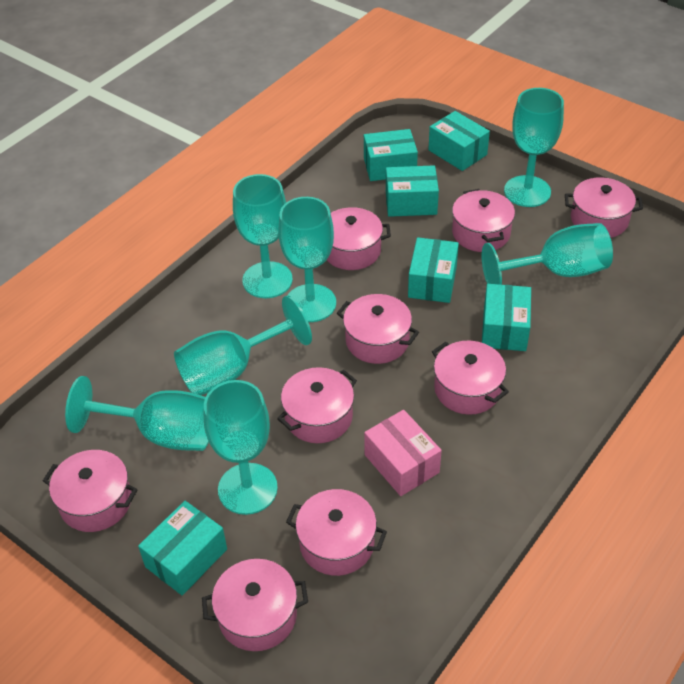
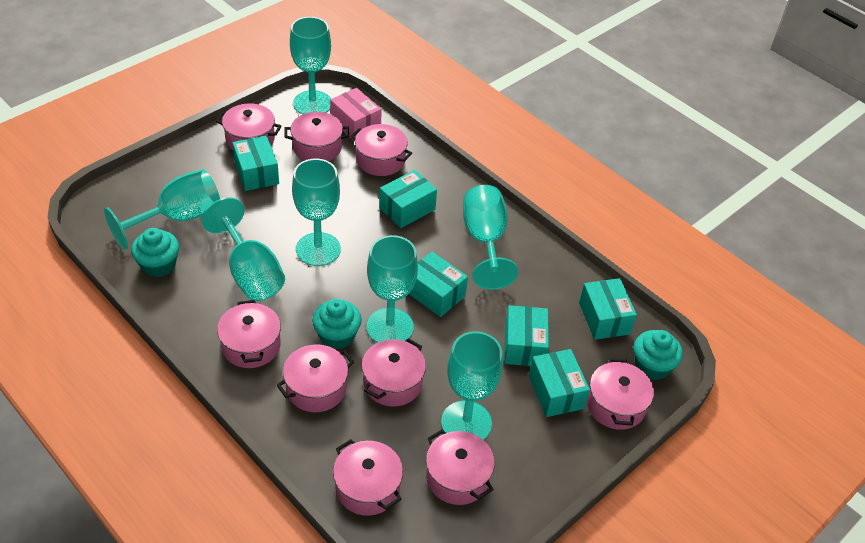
turquoise cupcake: 0 -> 3

